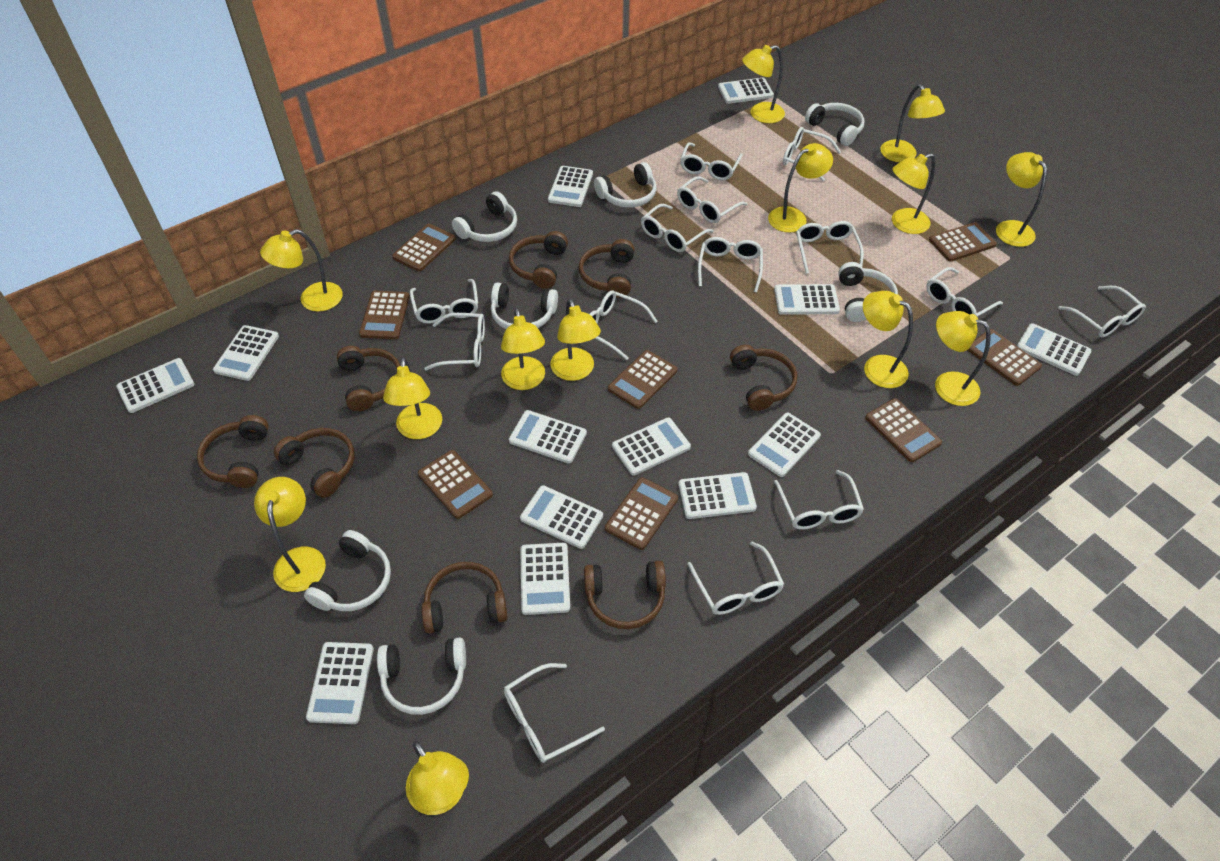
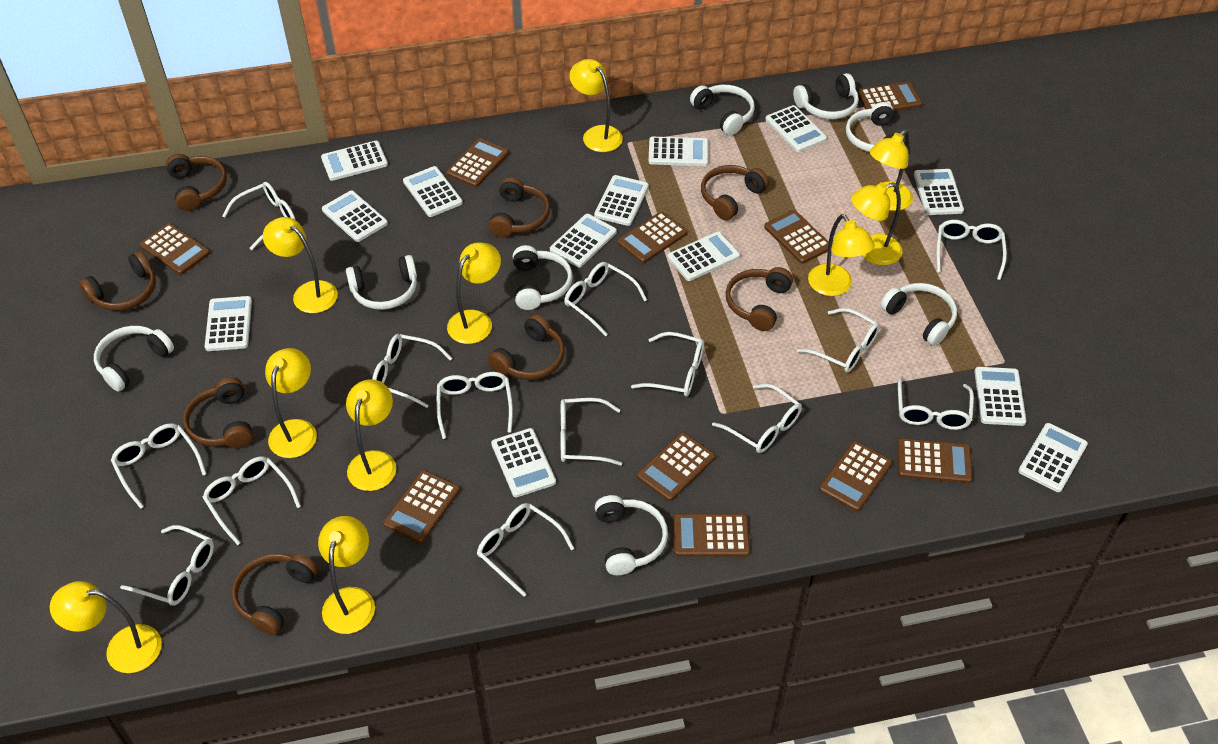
brown calculator: 8 -> 10
white headphones: 7 -> 8
yellow lamp: 13 -> 10

